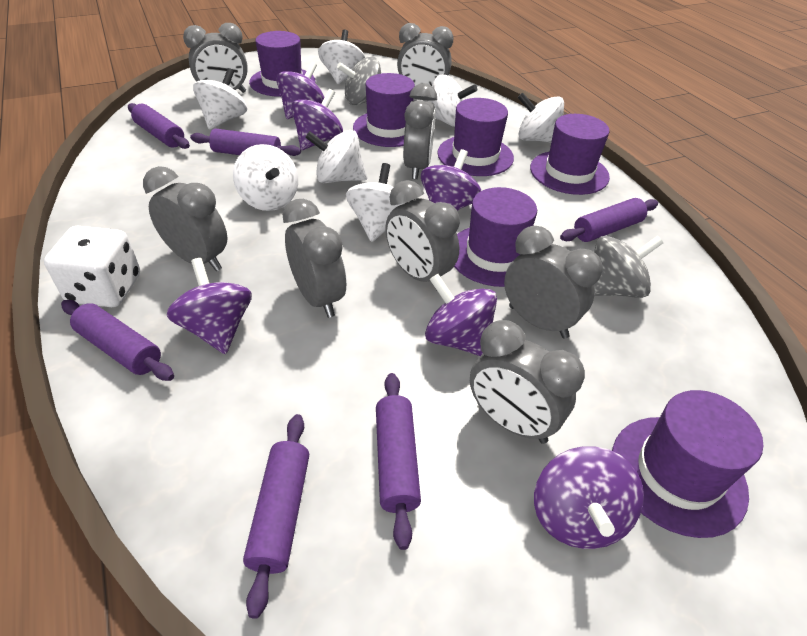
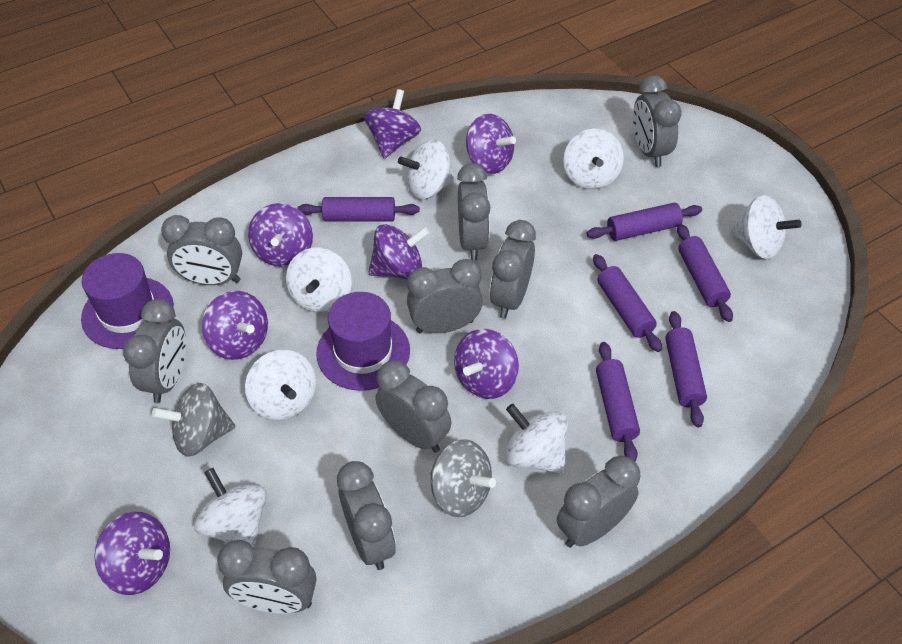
grey clock: 8 -> 10
purple hat: 6 -> 2
purple spinning top: 6 -> 7
white dice: 1 -> 0

